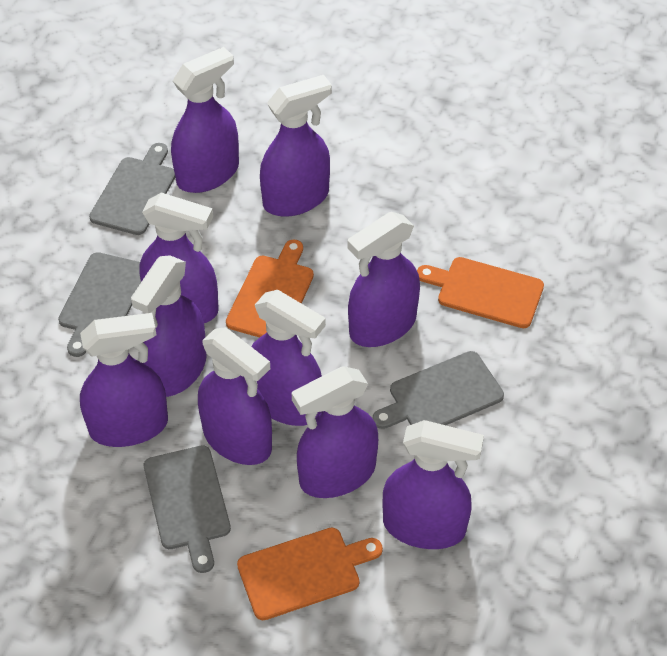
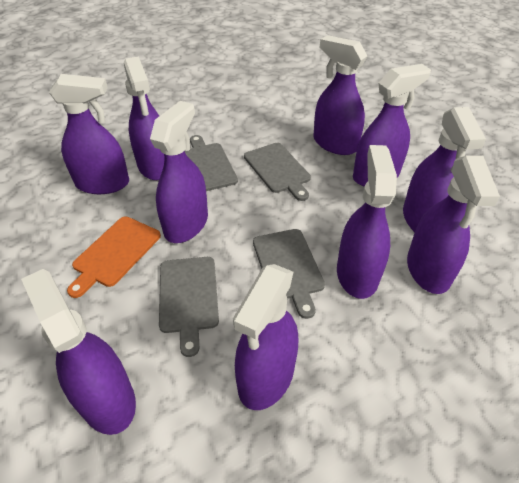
orange cutting board: 3 -> 1

